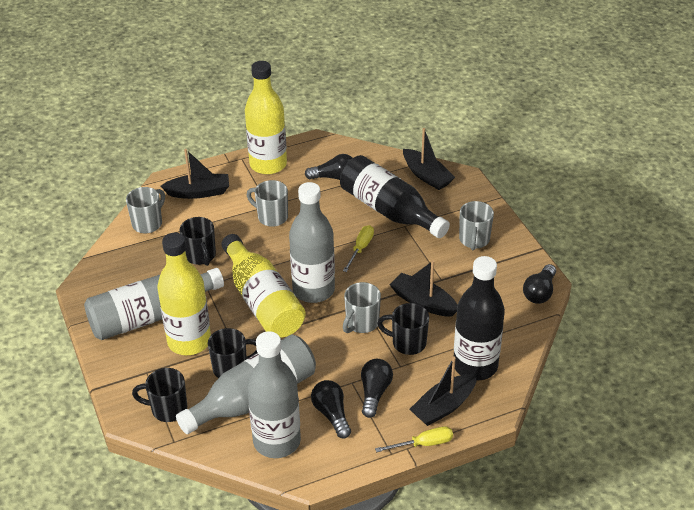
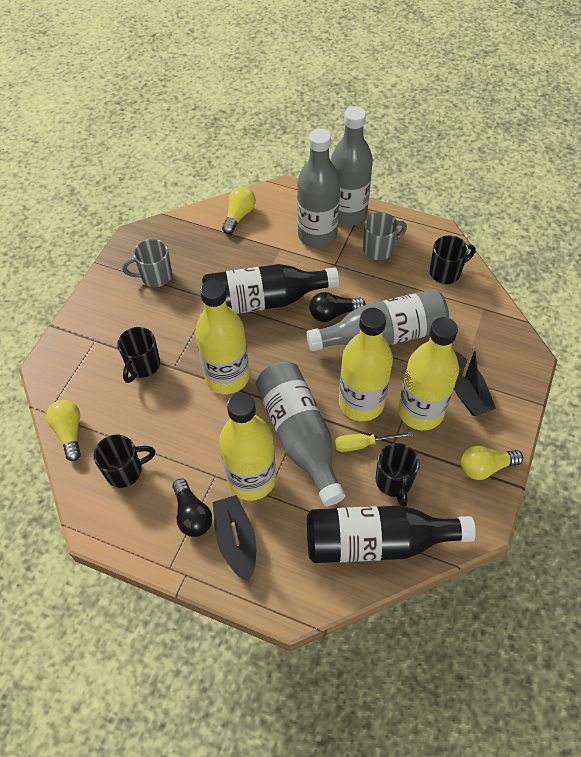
black boat: 4 -> 2
black light bulb: 4 -> 2
grey mug: 4 -> 2
yellow bottle: 3 -> 4
yellow light bulb: 0 -> 3
yellow screwdriver: 2 -> 1

